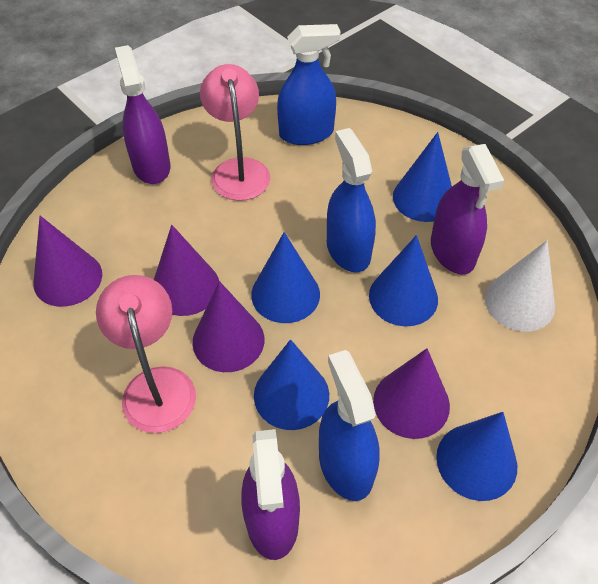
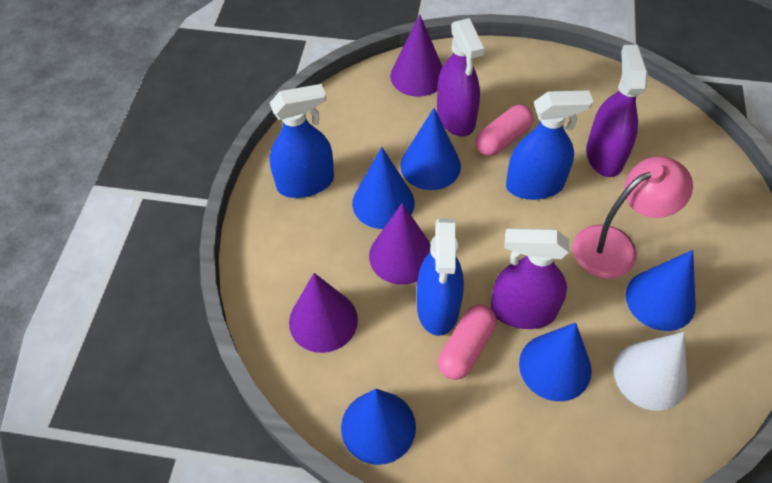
pink capsule: 0 -> 2
pink lamp: 2 -> 1
purple cone: 4 -> 3

